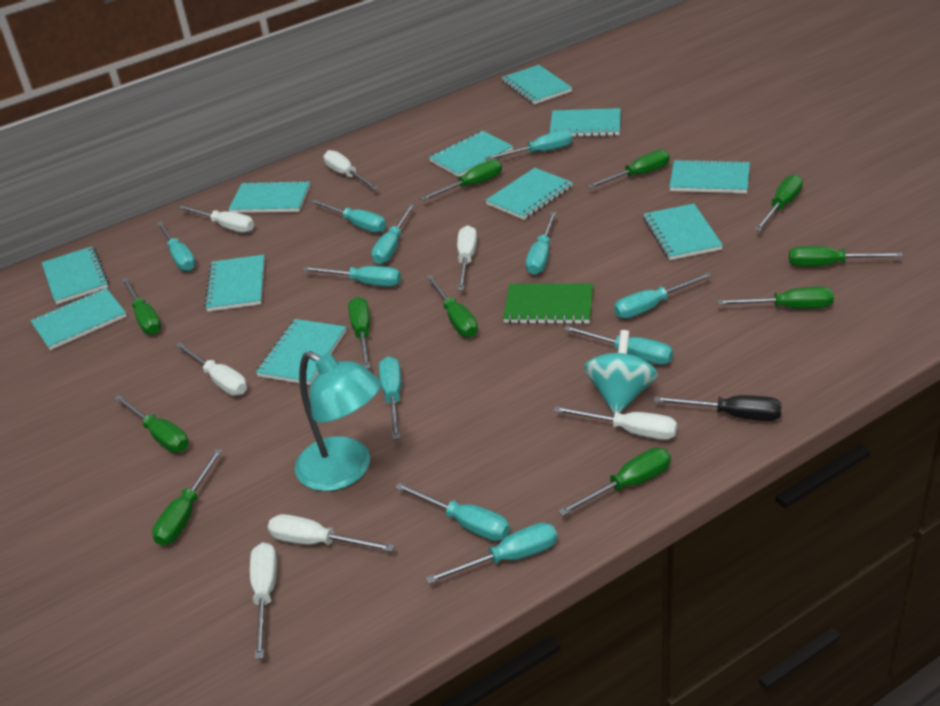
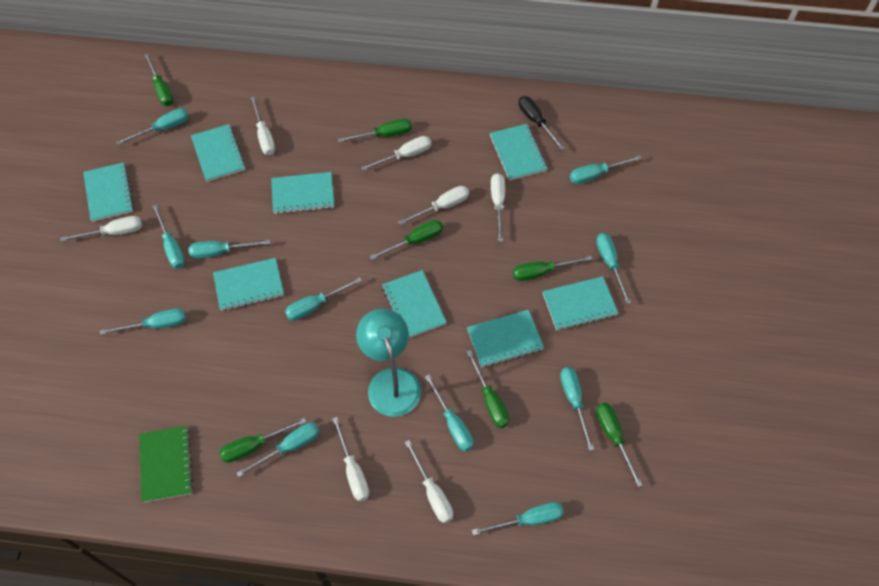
green screwdriver: 11 -> 7
turquoise notebook: 11 -> 8
turquoise spinning top: 1 -> 0

